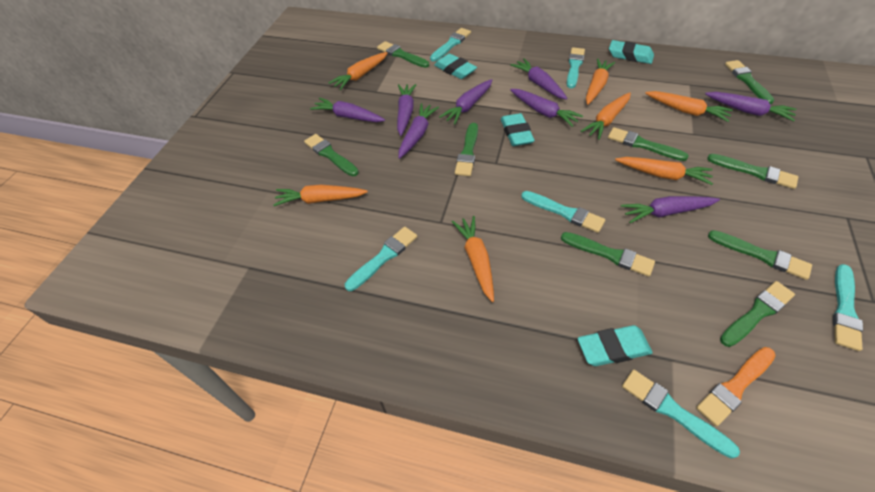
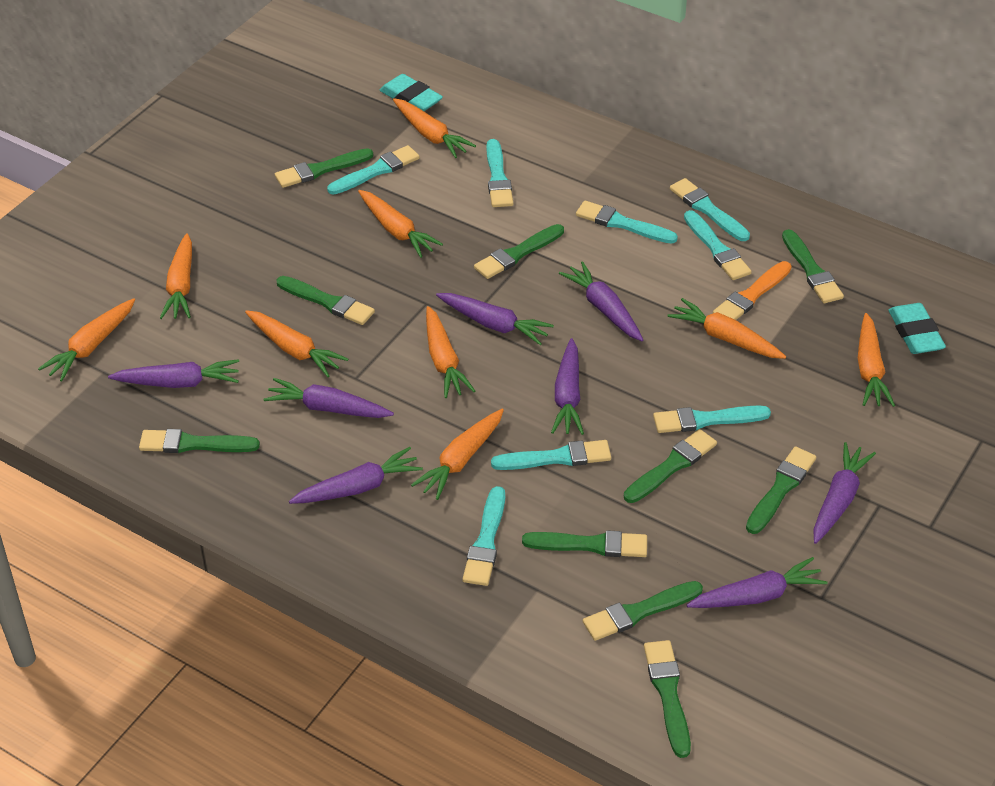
green brush: 9 -> 10
orange carrot: 7 -> 9
turquoise brush: 6 -> 8
turquoise eraser: 4 -> 2

